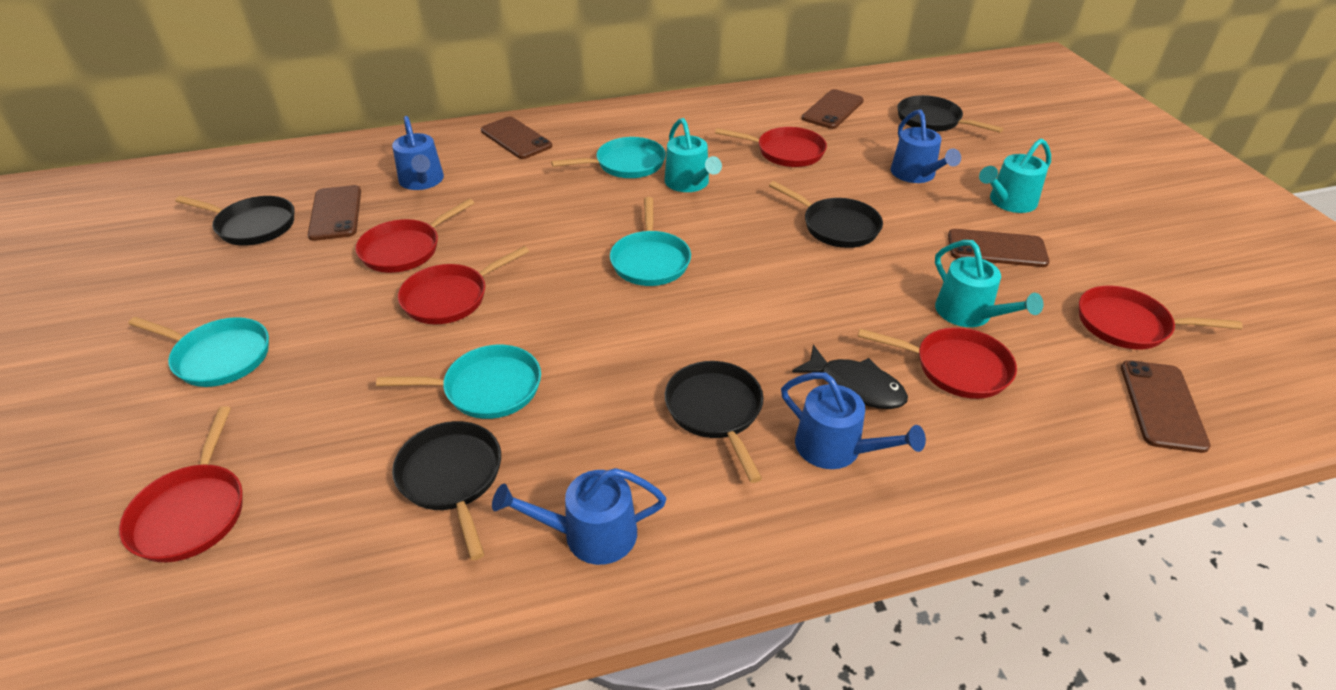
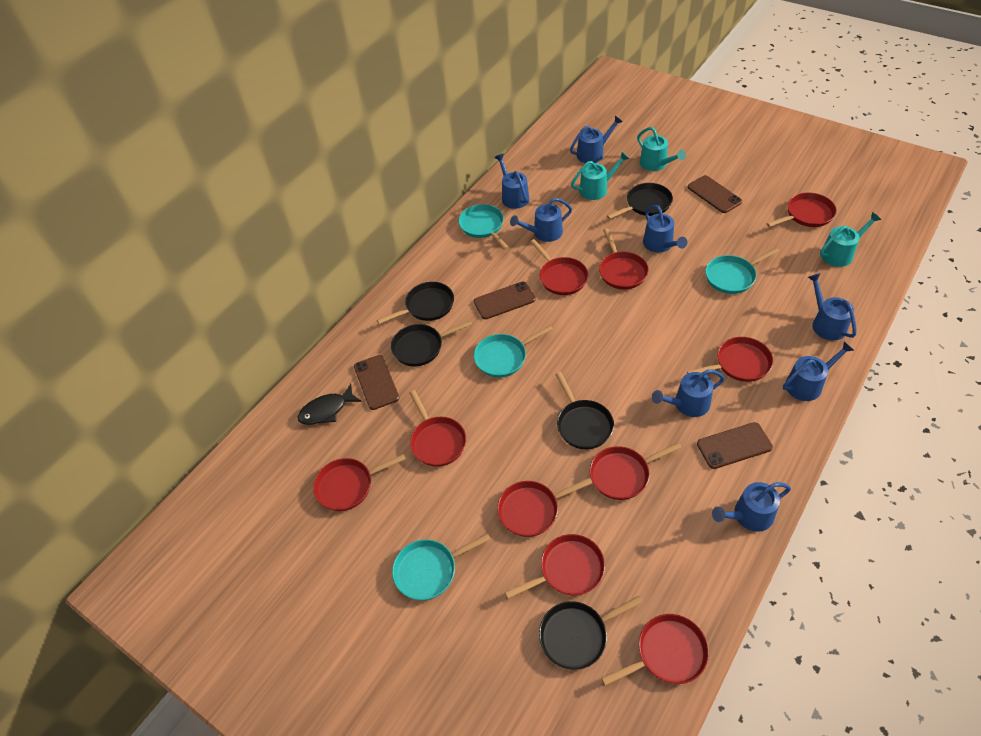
blue watering can: 4 -> 8
brown phone: 5 -> 4
red pan: 6 -> 10

